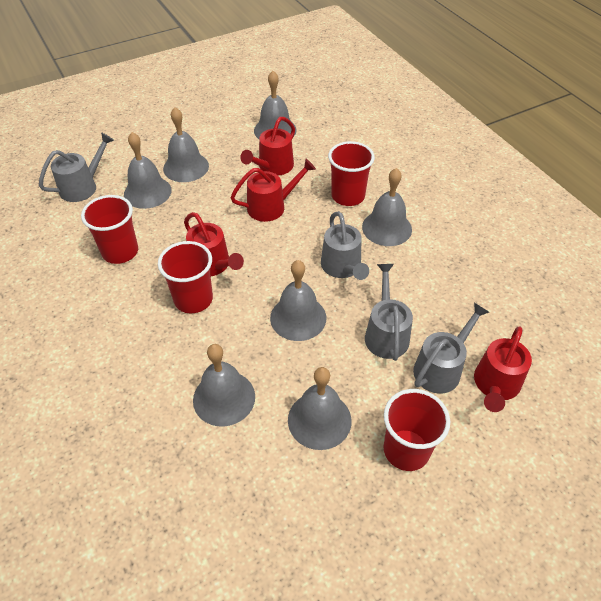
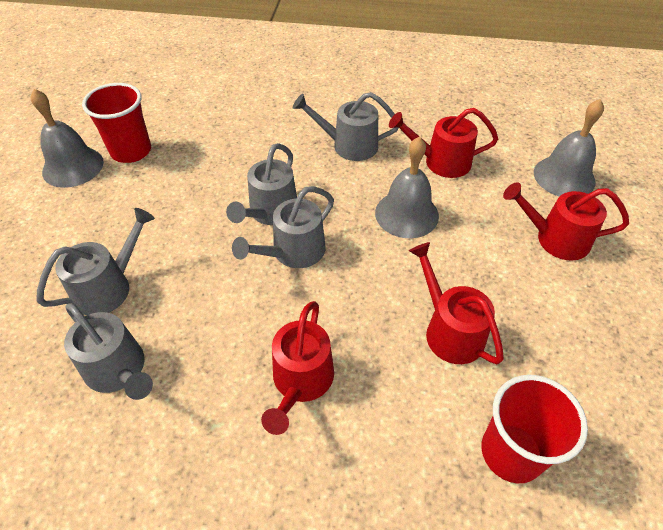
grey bell: 7 -> 3
grey watering can: 4 -> 5
red cup: 4 -> 2

